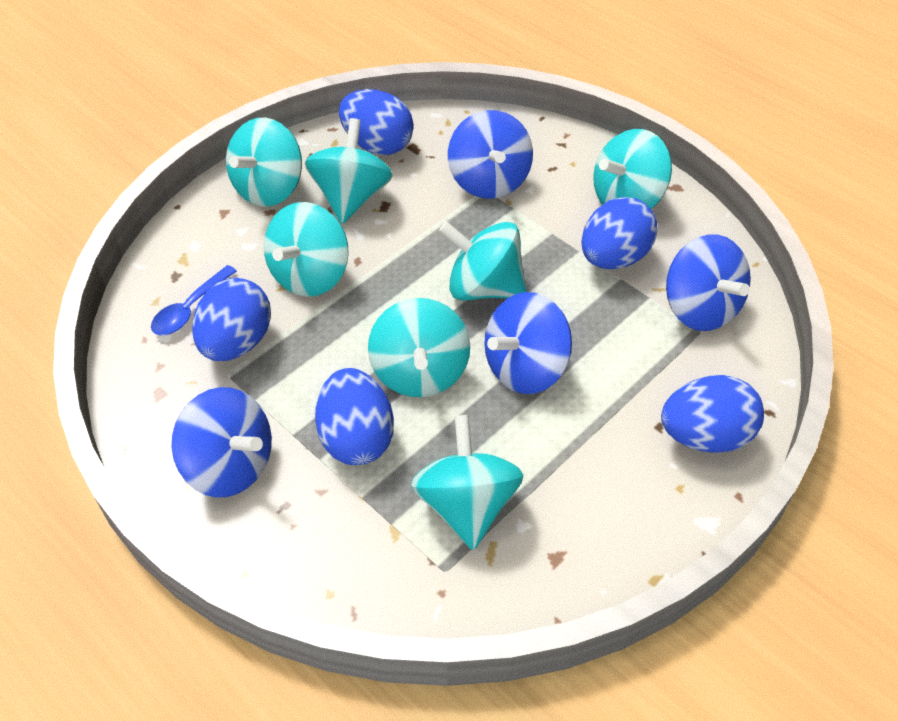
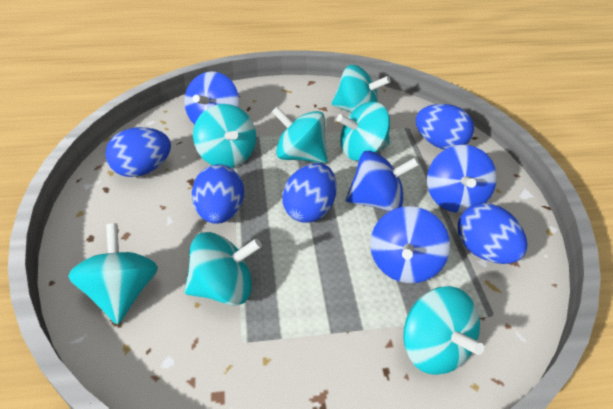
blue spoon: 1 -> 0

